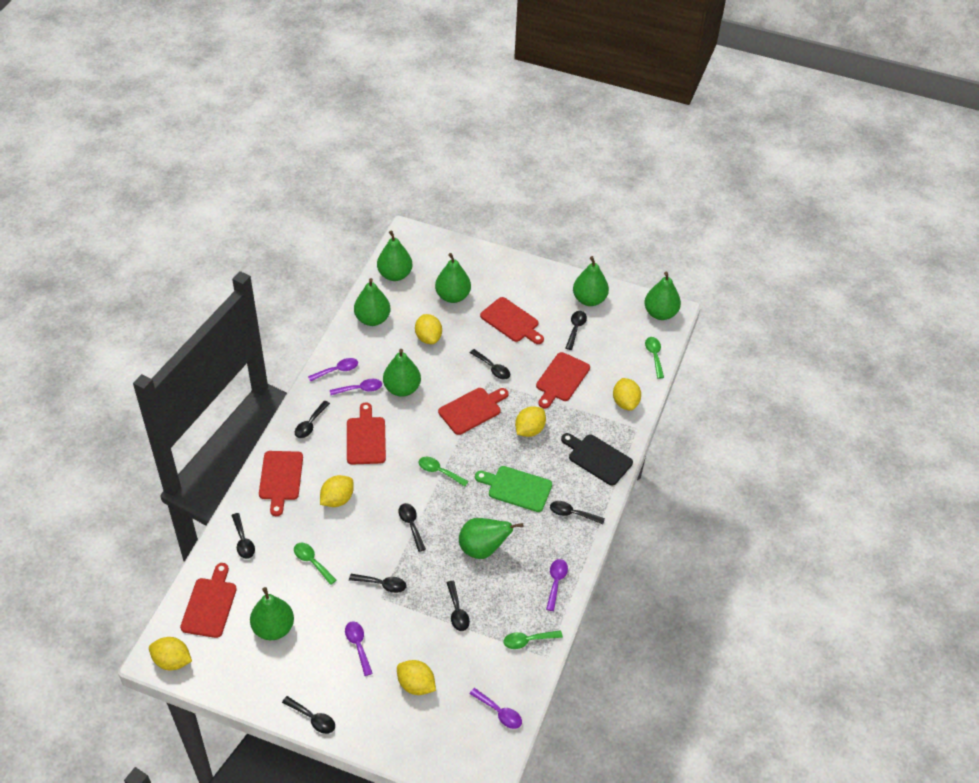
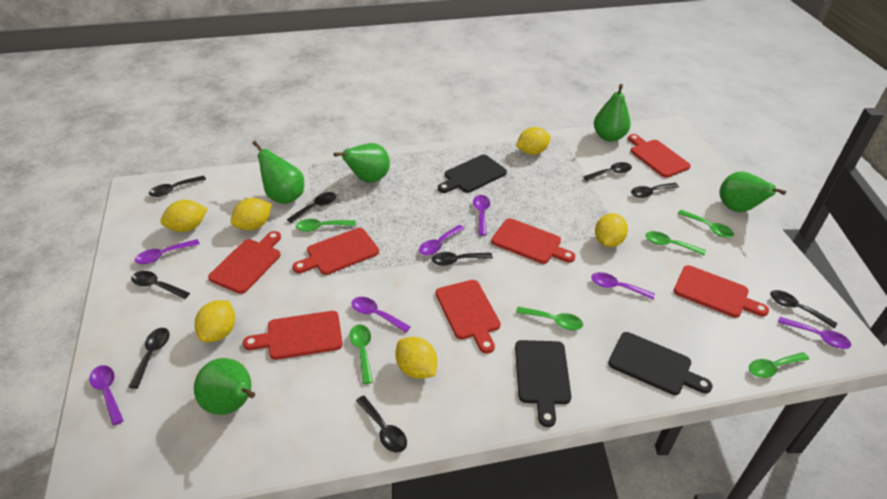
black cutting board: 1 -> 3
green cutting board: 1 -> 0
green pear: 8 -> 5
green spoon: 4 -> 6
purple spoon: 5 -> 7
red cutting board: 6 -> 7

